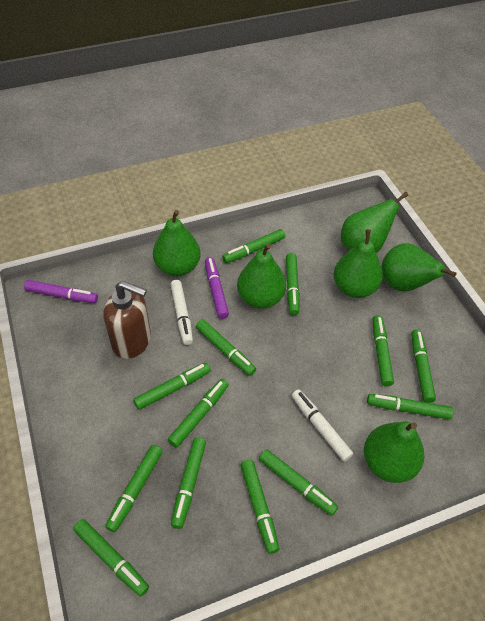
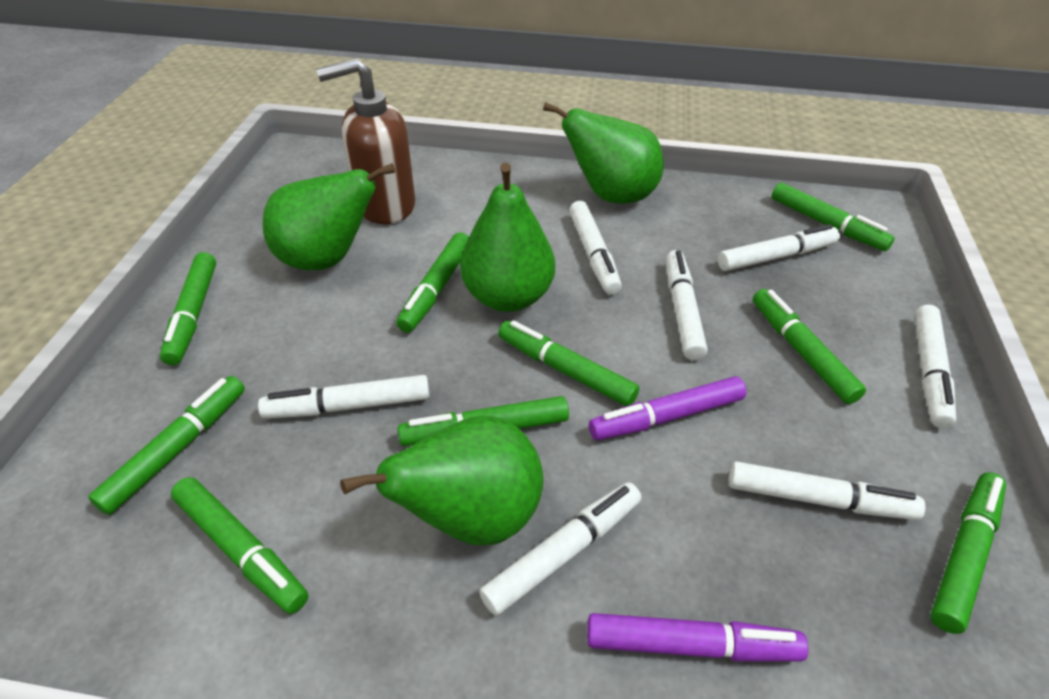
green marker: 13 -> 9
green pear: 6 -> 4
white marker: 2 -> 7

